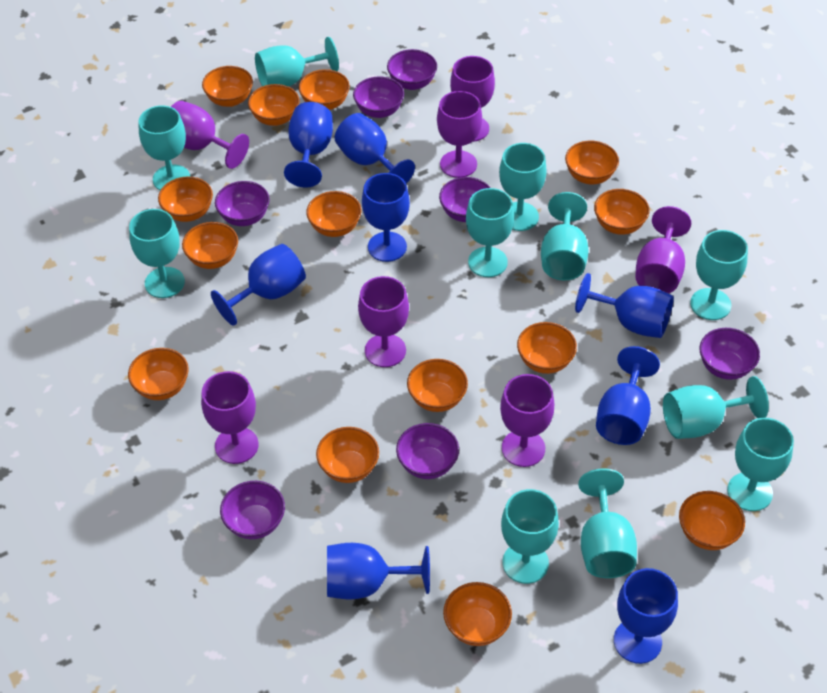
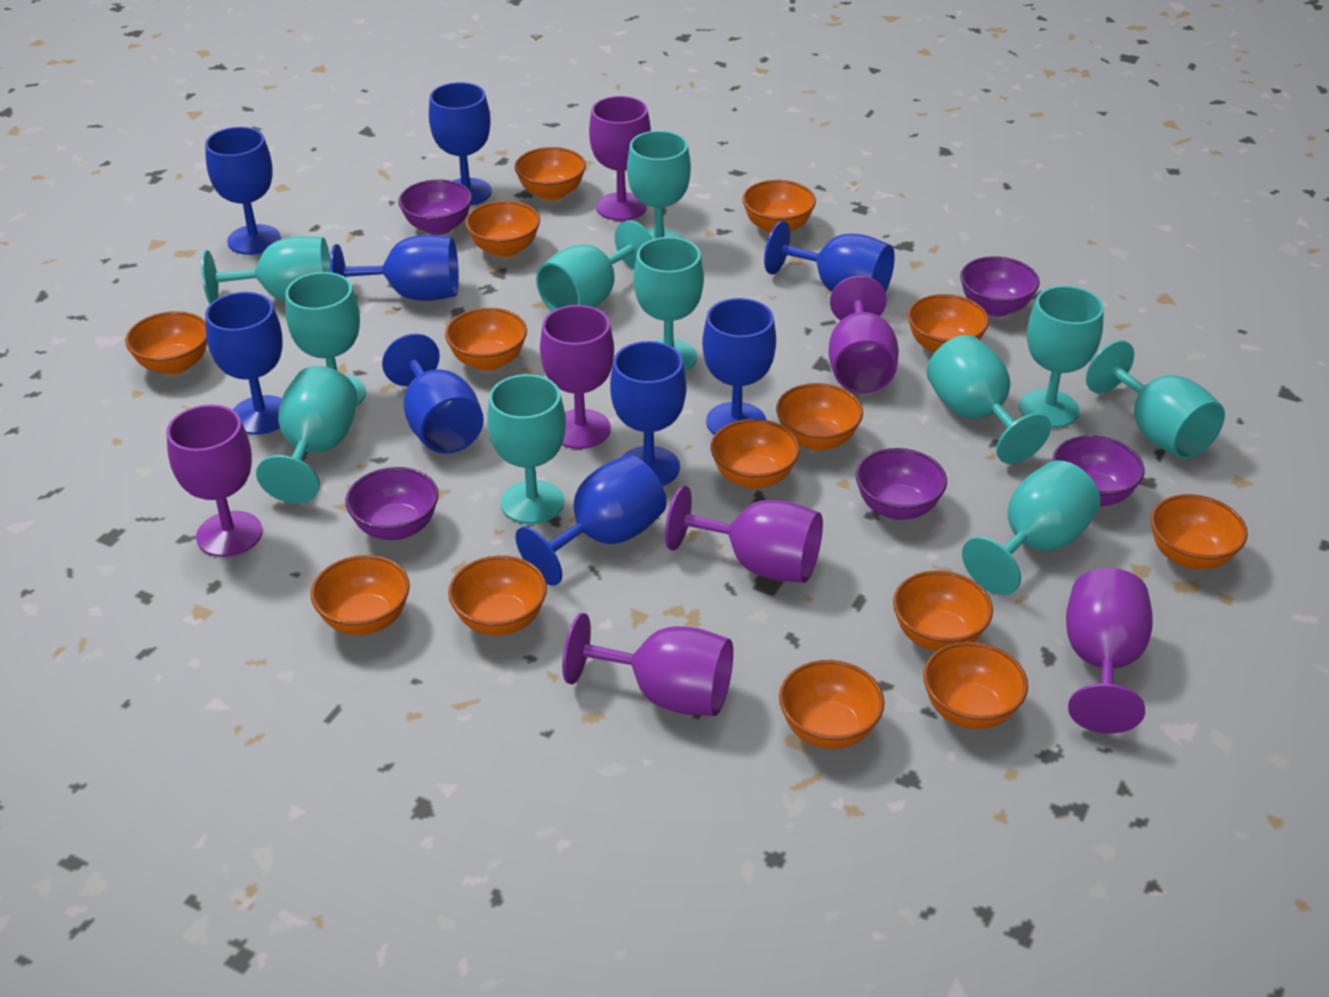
blue goblet: 8 -> 9
purple bowl: 7 -> 5

